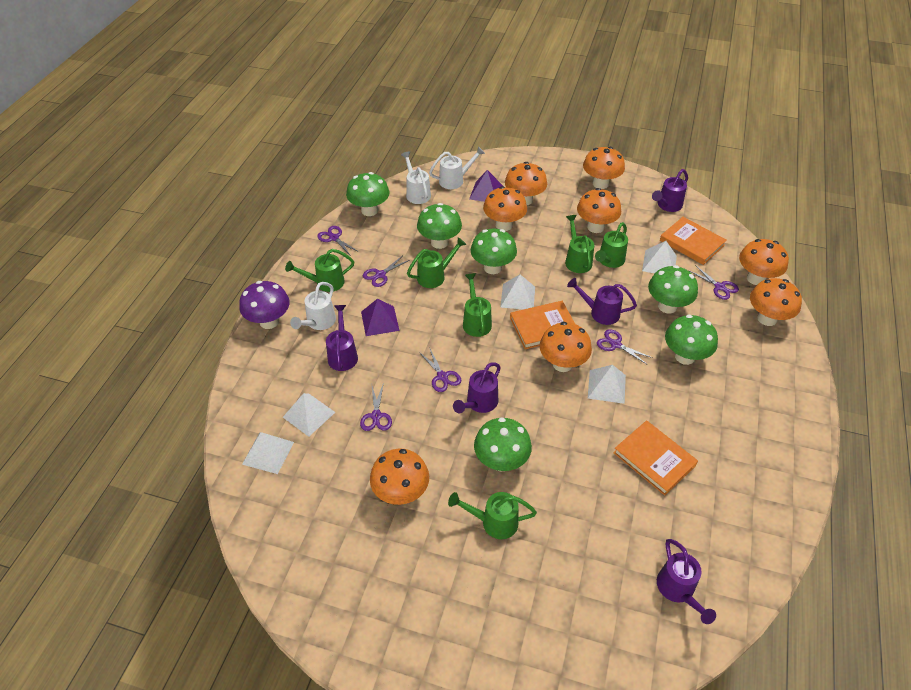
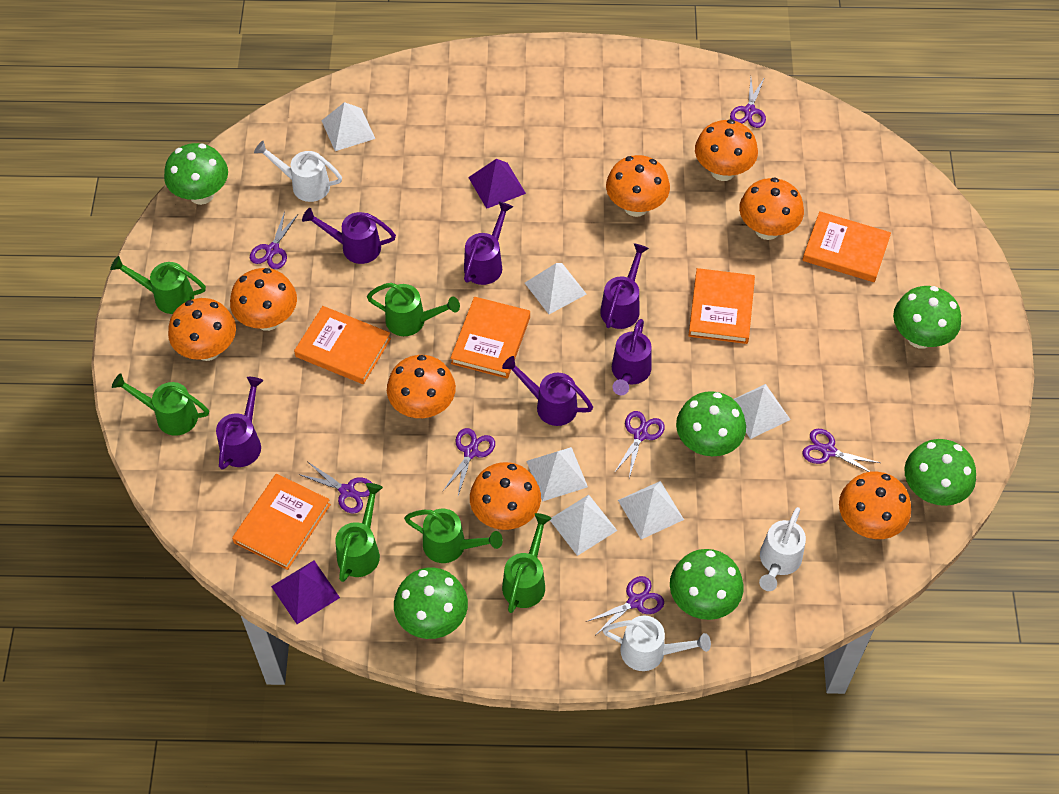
orange book: 3 -> 5
purple mushroom: 1 -> 0
purple scissors: 6 -> 7
purple watering can: 5 -> 6
white pyramid: 5 -> 6

